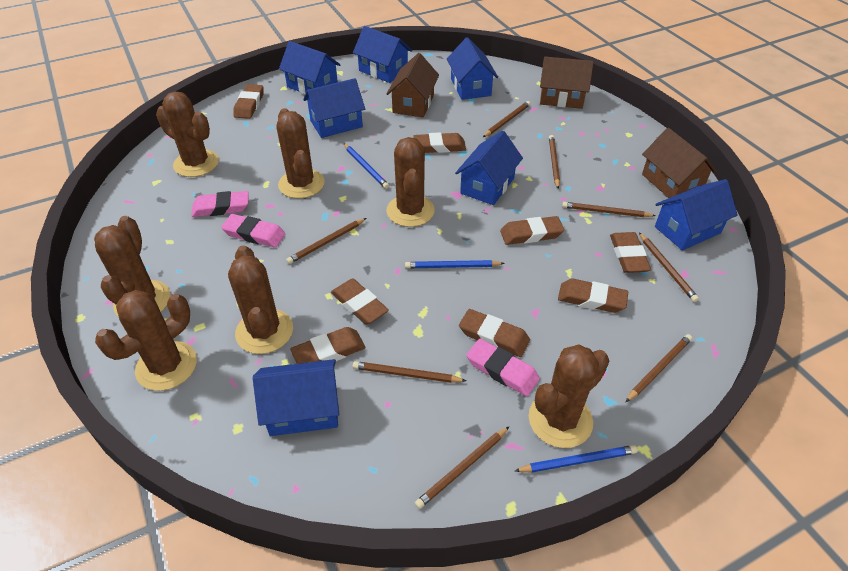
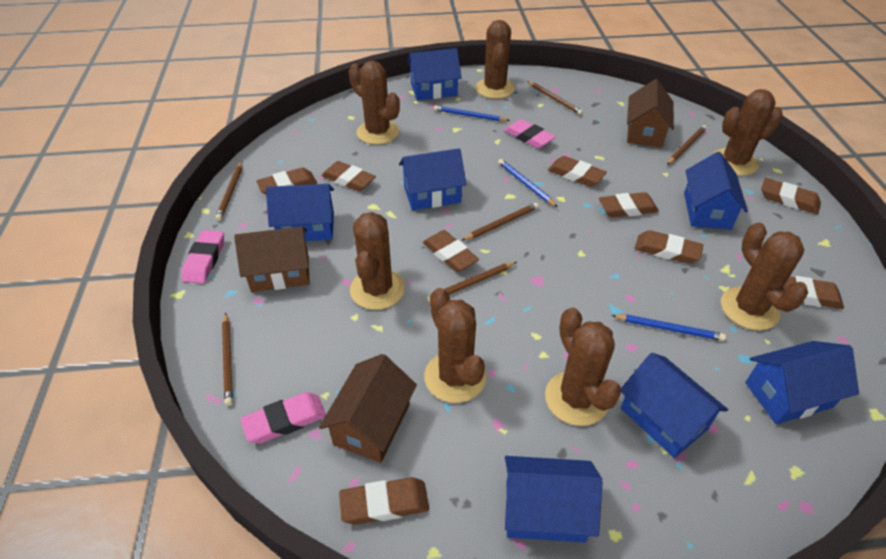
brown eraser: 8 -> 9
brown pencil: 8 -> 6

